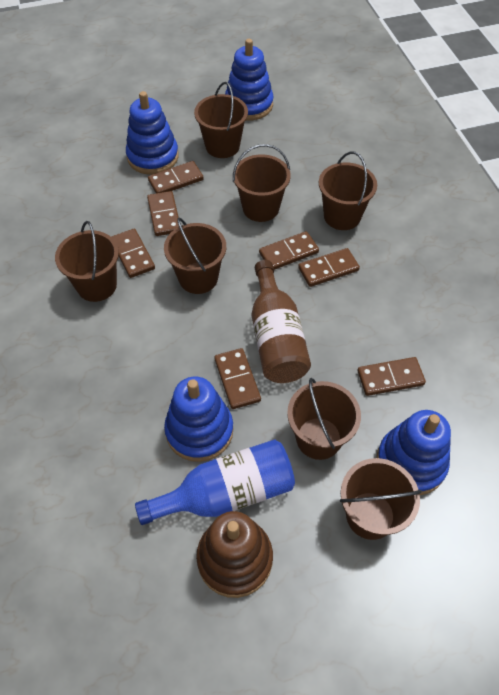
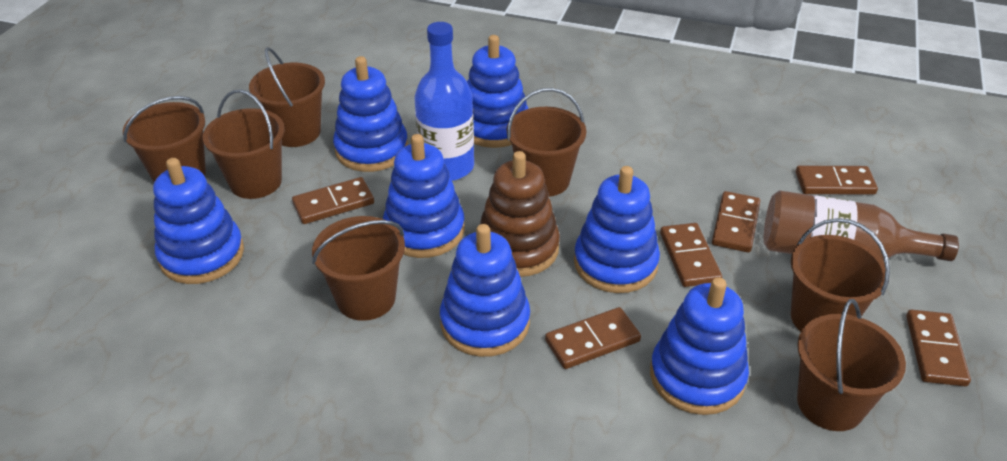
blue stacking toy: 4 -> 7
brown domino: 7 -> 6

